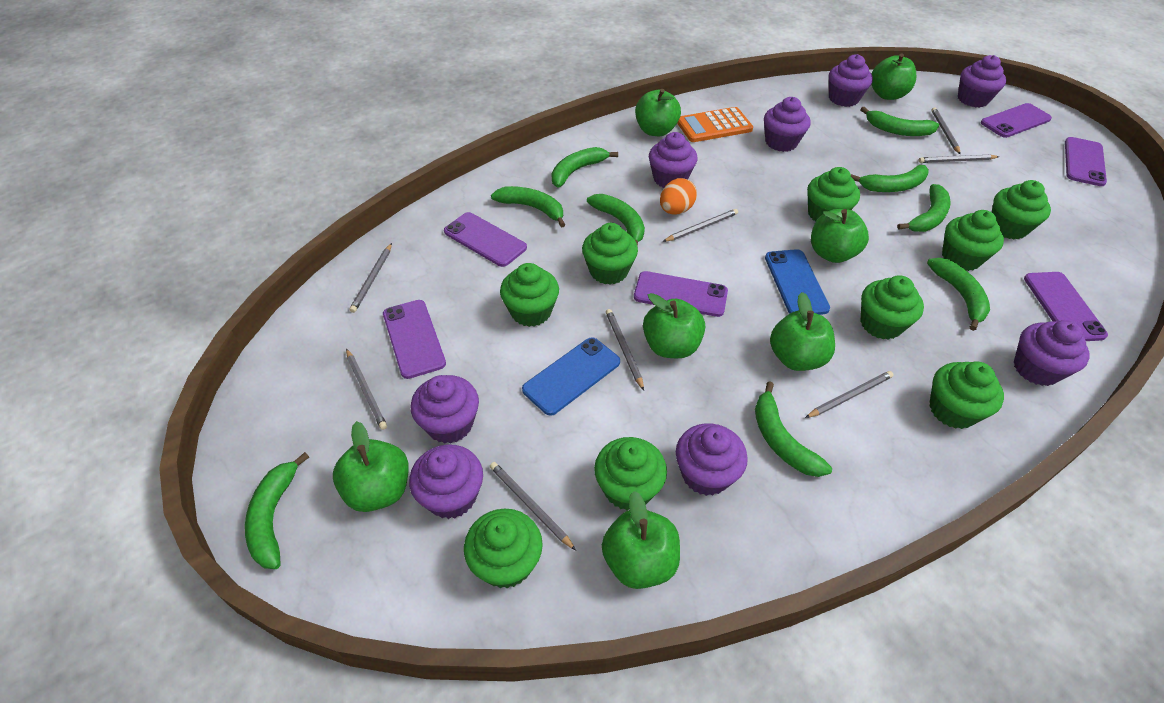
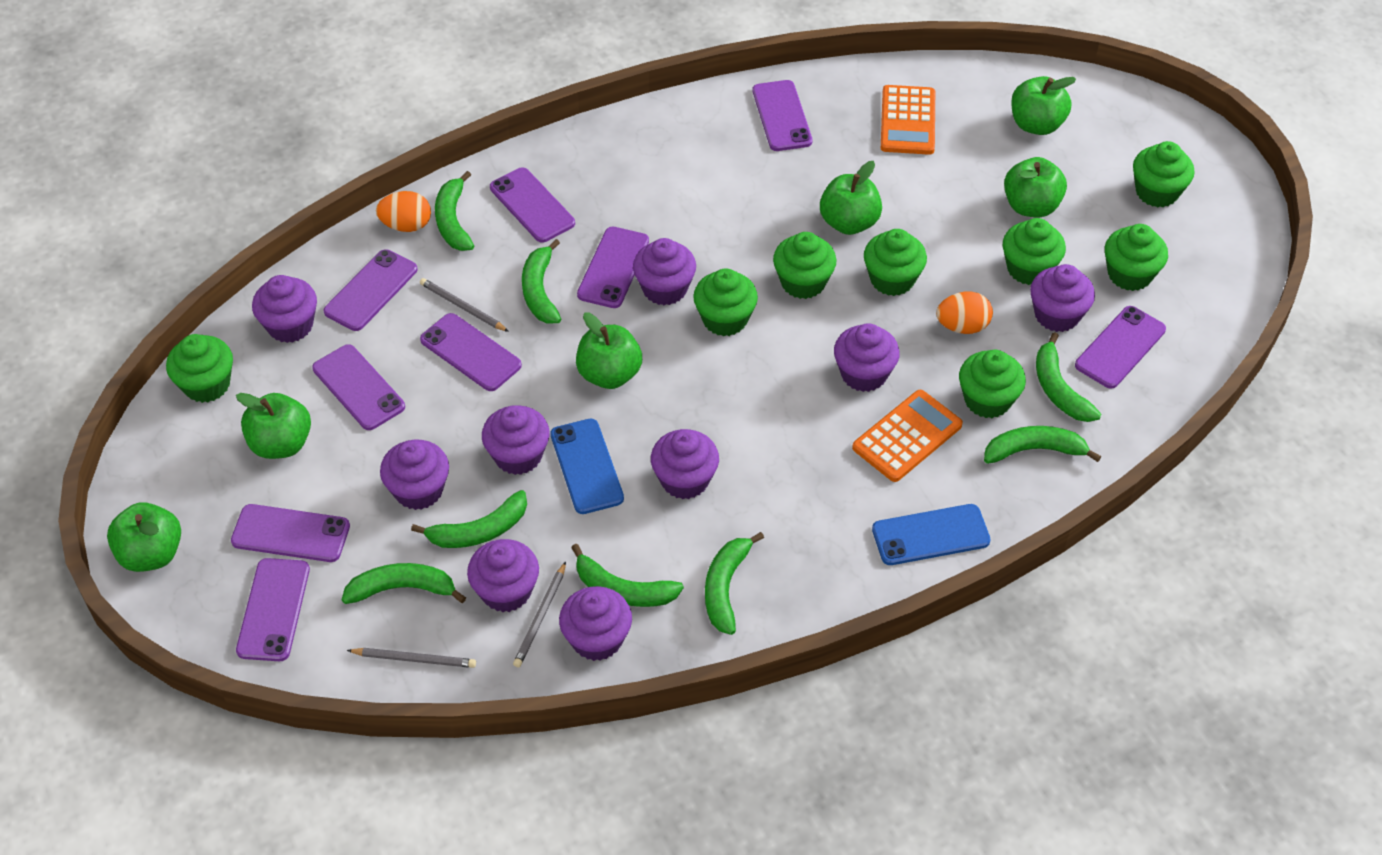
green apple: 7 -> 6
green banana: 9 -> 8
green cupcake: 9 -> 8
grey pencil: 8 -> 3
orange calculator: 1 -> 2
orange egg: 1 -> 2
purple cupcake: 8 -> 9
purple phone: 6 -> 9

